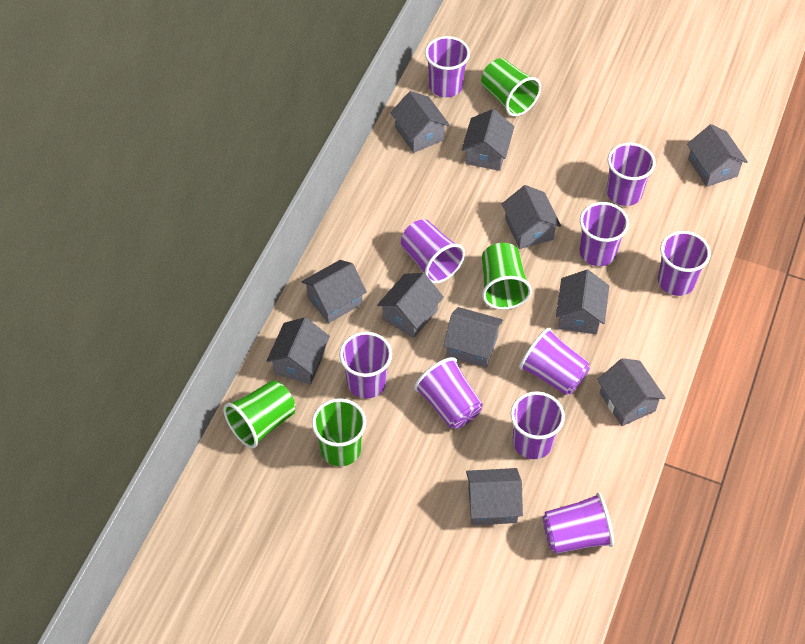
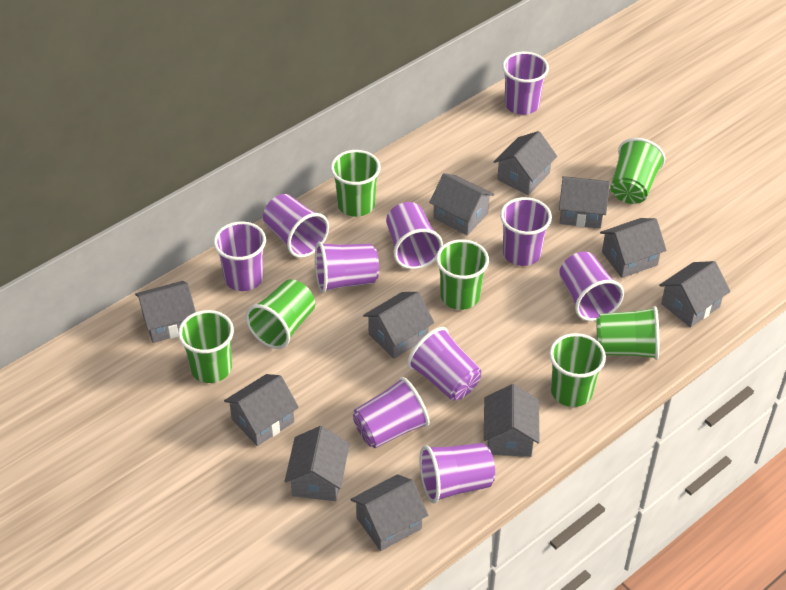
green cup: 4 -> 7

